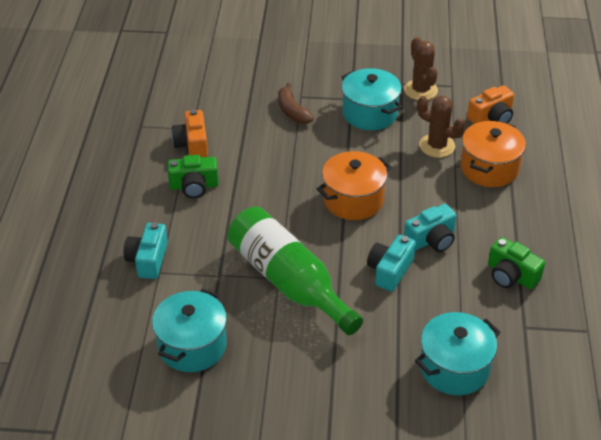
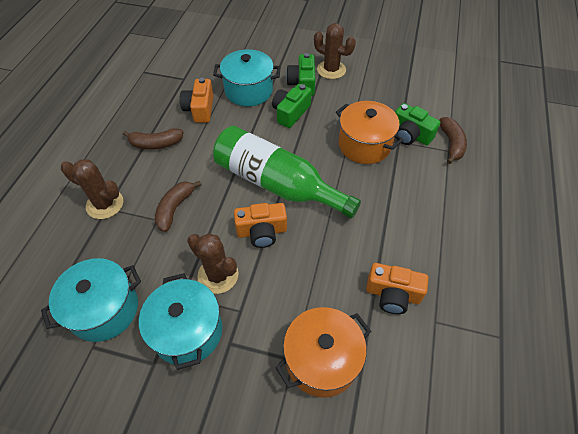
brown banana: 1 -> 3
brown cactus: 2 -> 3
green camera: 2 -> 3
orange camera: 2 -> 3
turquoise camera: 3 -> 0

